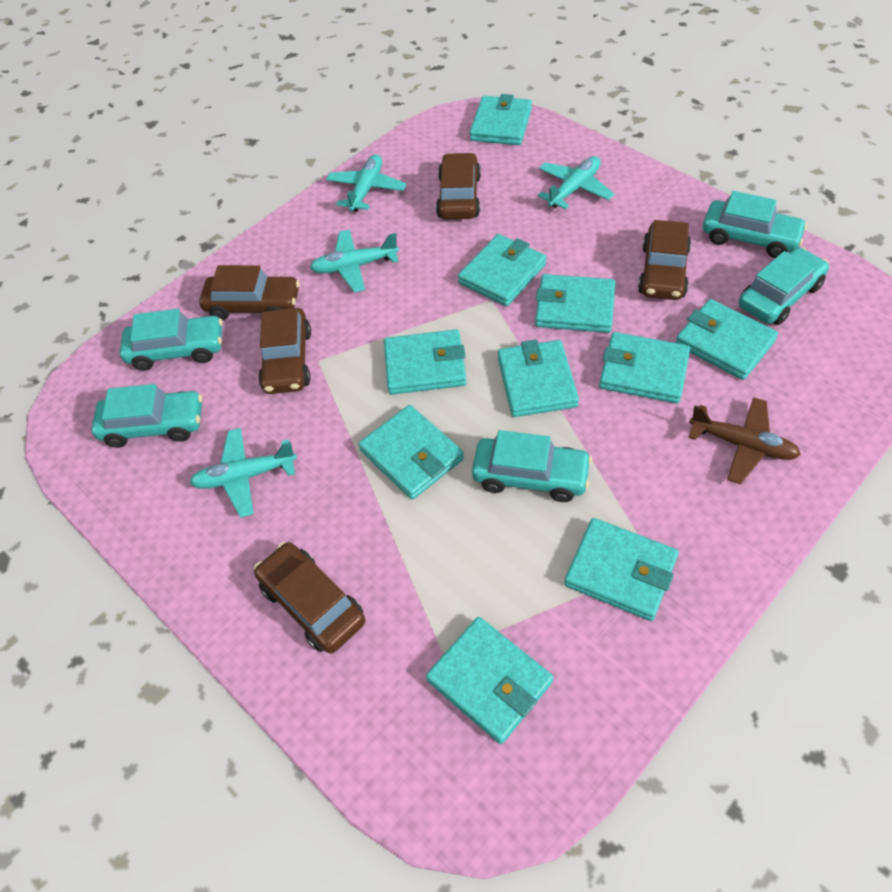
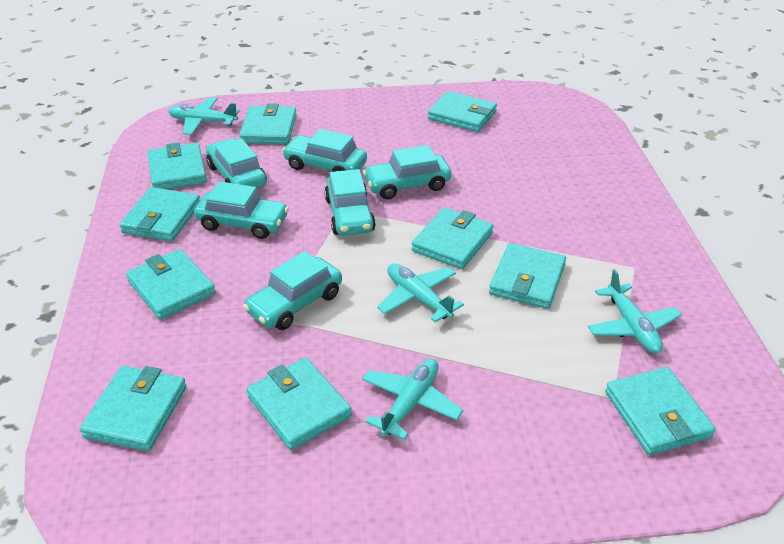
brown car: 5 -> 0
brown plane: 1 -> 0
turquoise car: 5 -> 6

